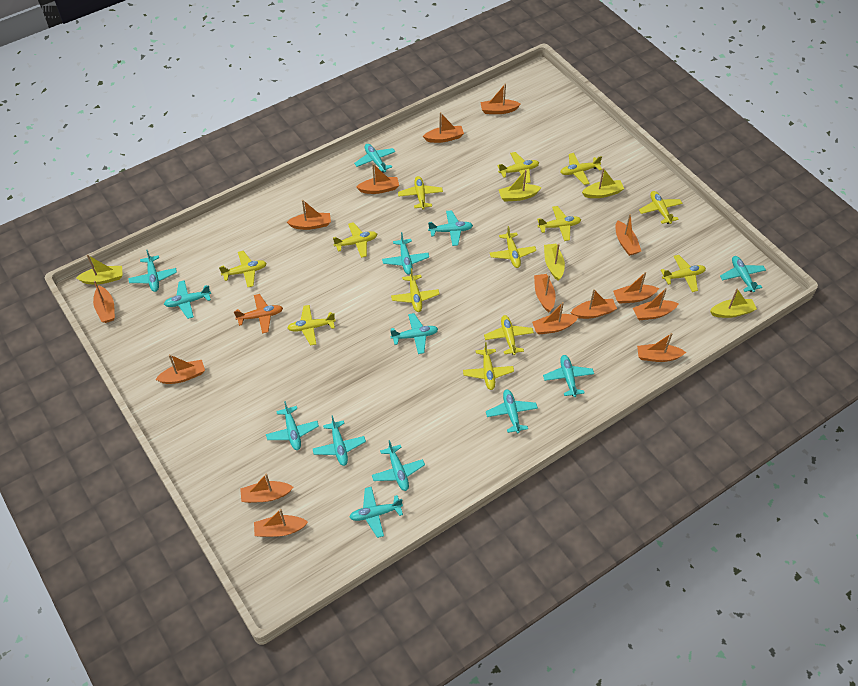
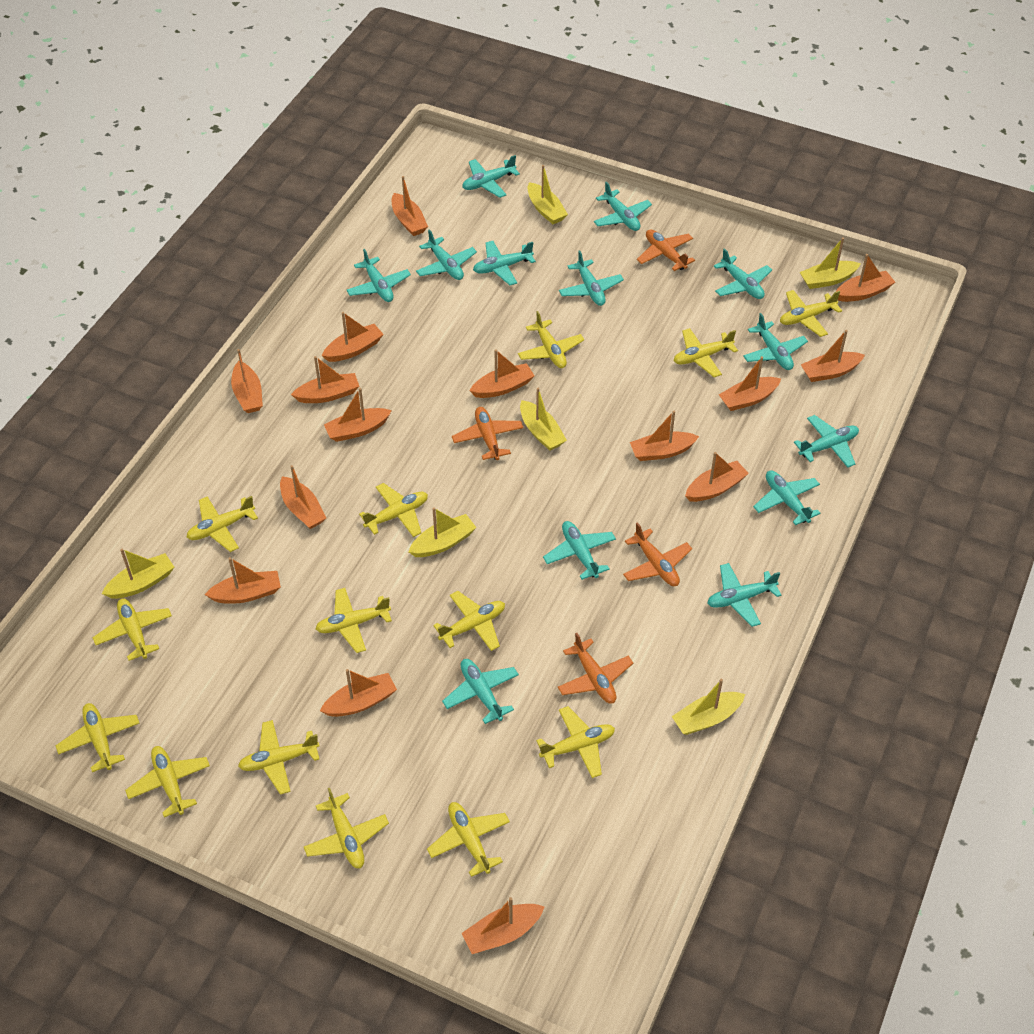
orange plane: 1 -> 4
yellow boat: 5 -> 6
yellow plane: 13 -> 14

